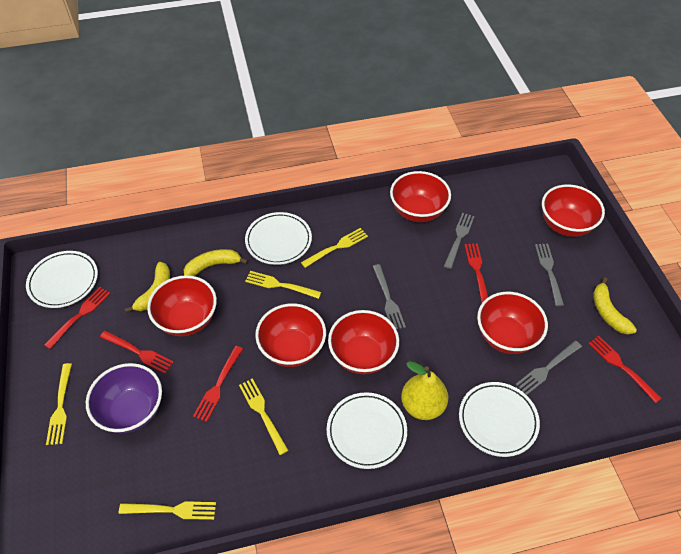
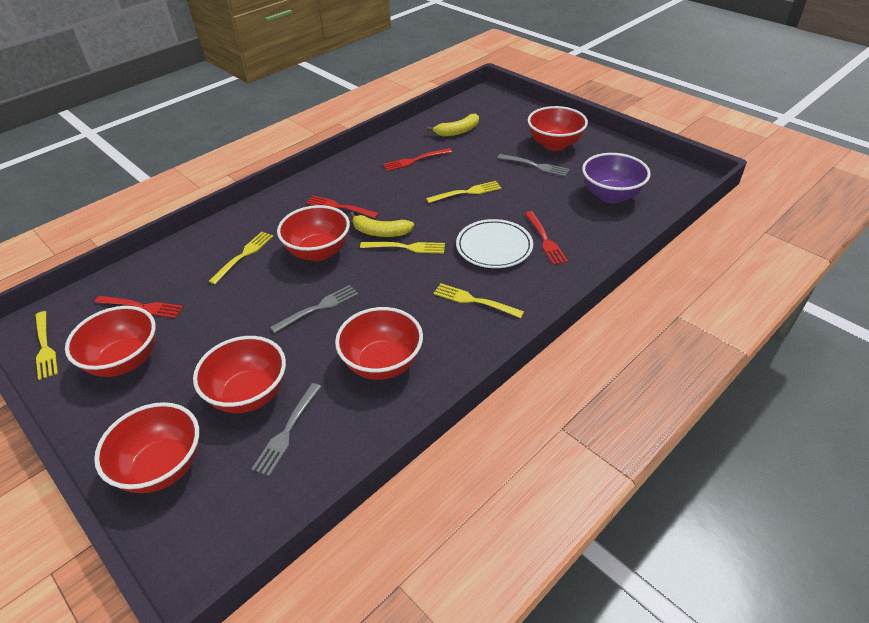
grey fork: 4 -> 3
red fork: 5 -> 4
white plate: 4 -> 1
yellow banana: 3 -> 2
yellow pear: 1 -> 0

